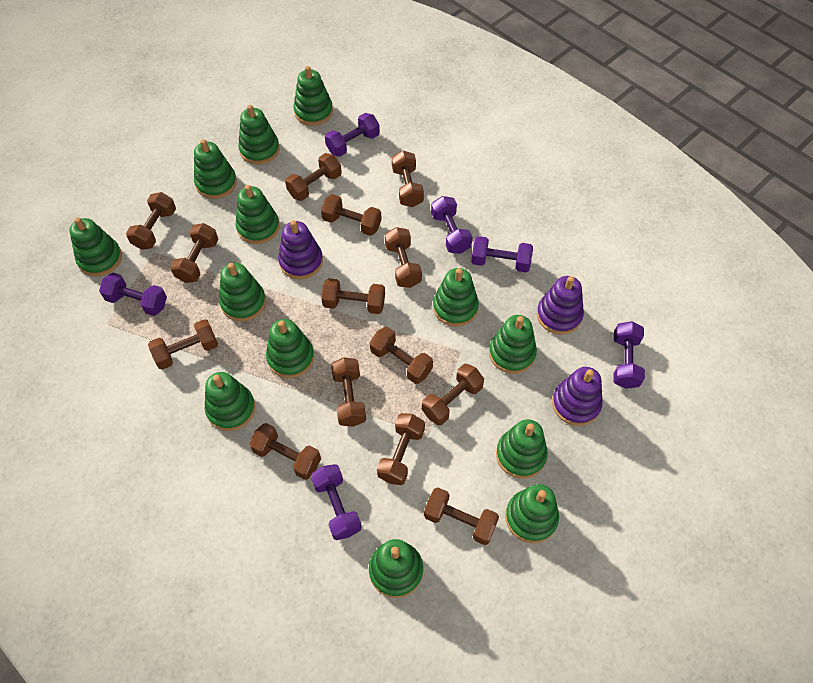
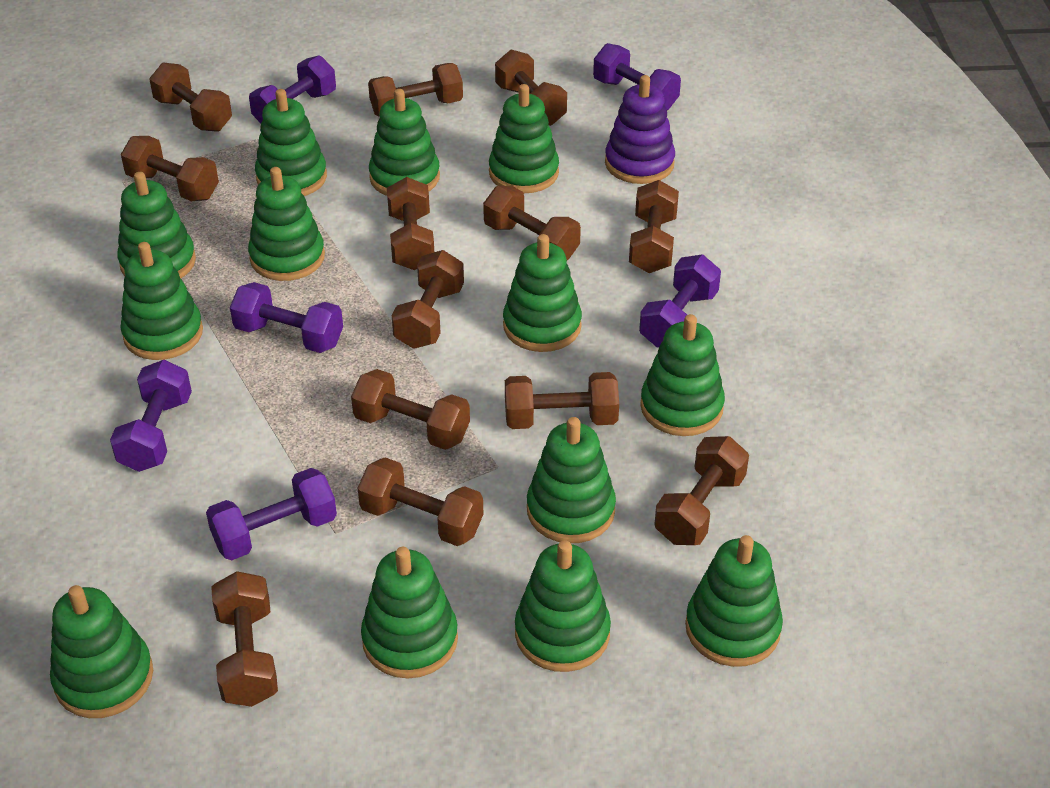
brown dumbbell: 14 -> 13
purple stacking toy: 3 -> 1

